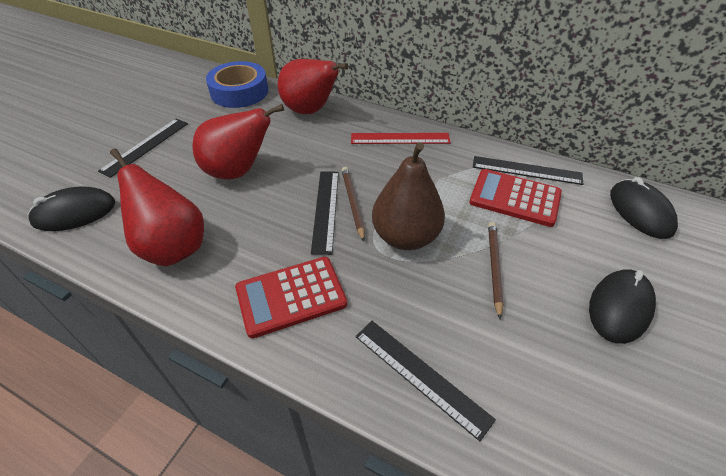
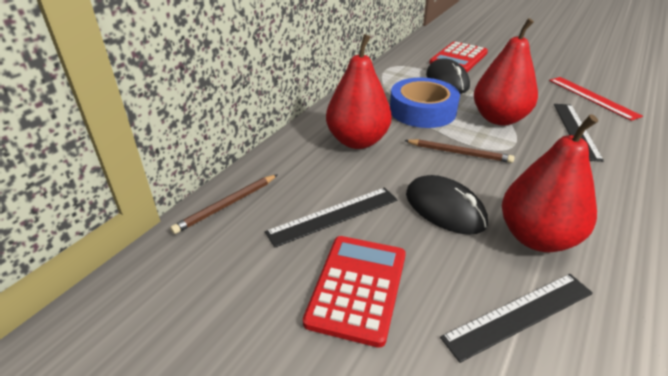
black mouse: 3 -> 2
black ruler: 4 -> 3
brown pear: 1 -> 0

